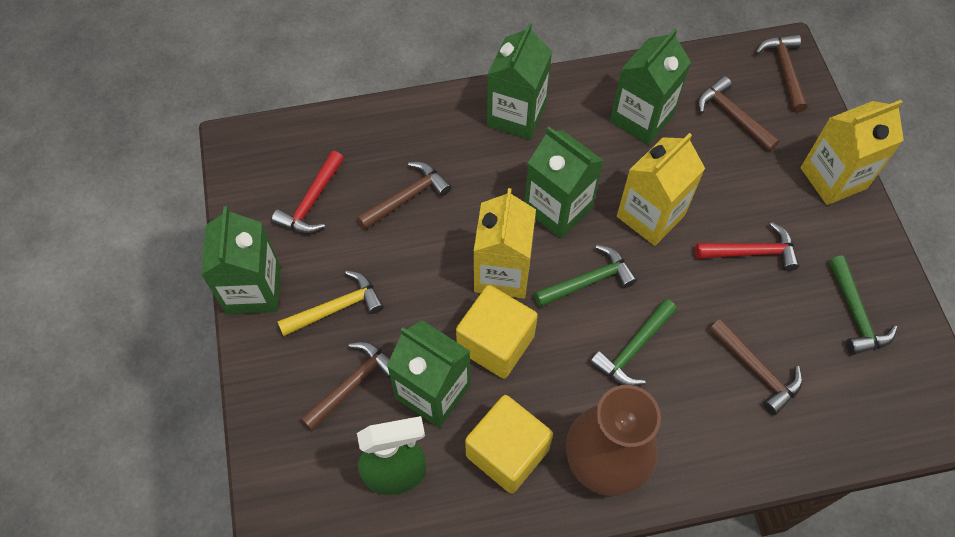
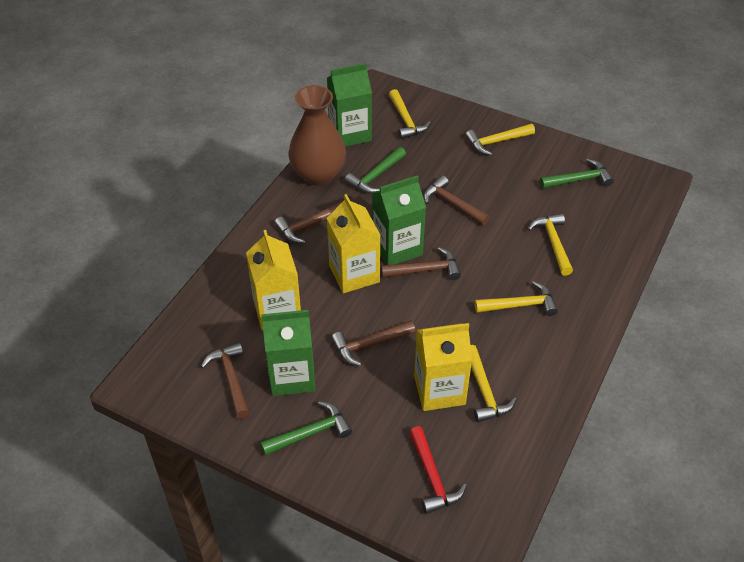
green carton: 5 -> 3
green spray bottle: 1 -> 0
red hammer: 2 -> 1
yellow cube: 2 -> 0
yellow hammer: 1 -> 5

